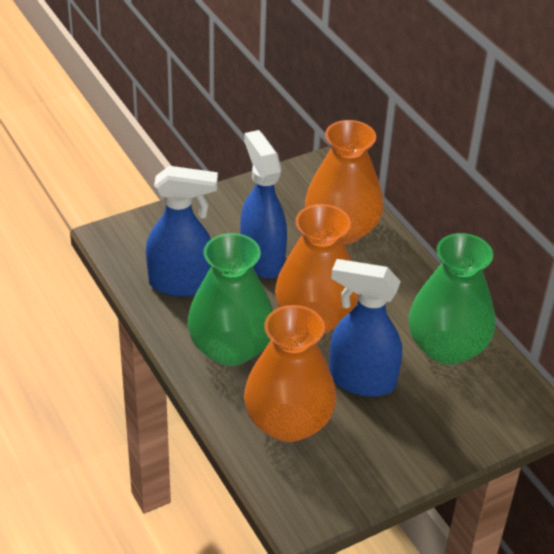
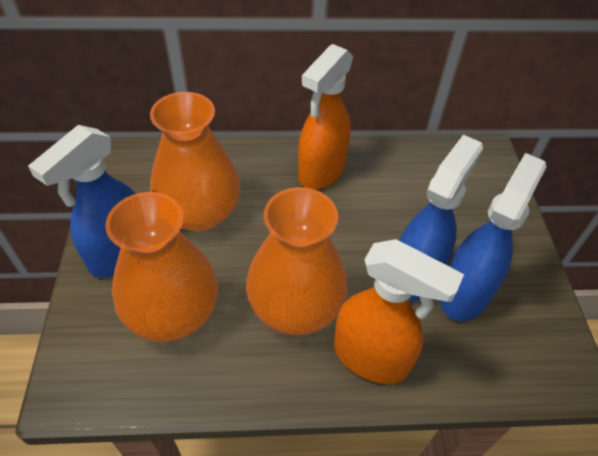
green vase: 2 -> 0
orange spray bottle: 0 -> 2

